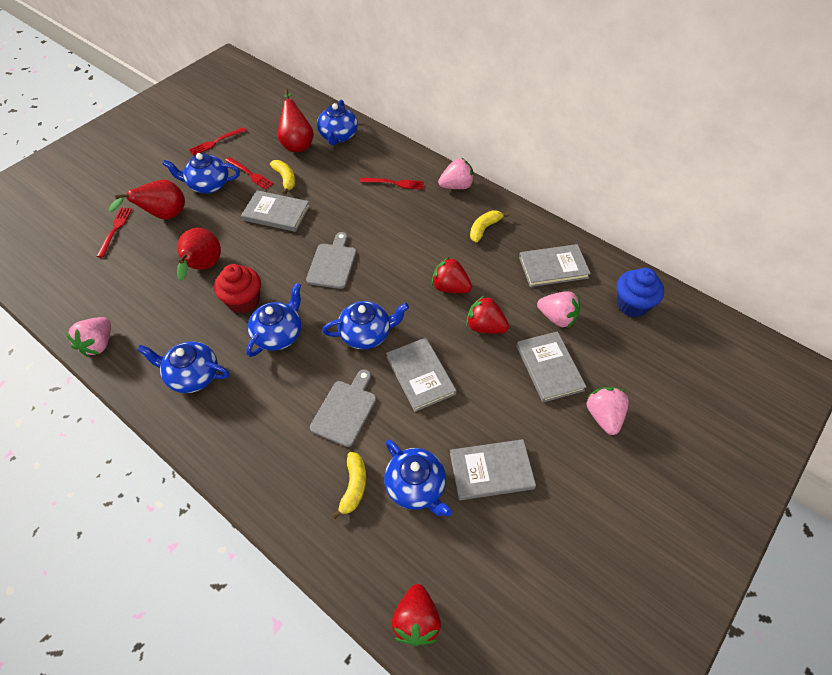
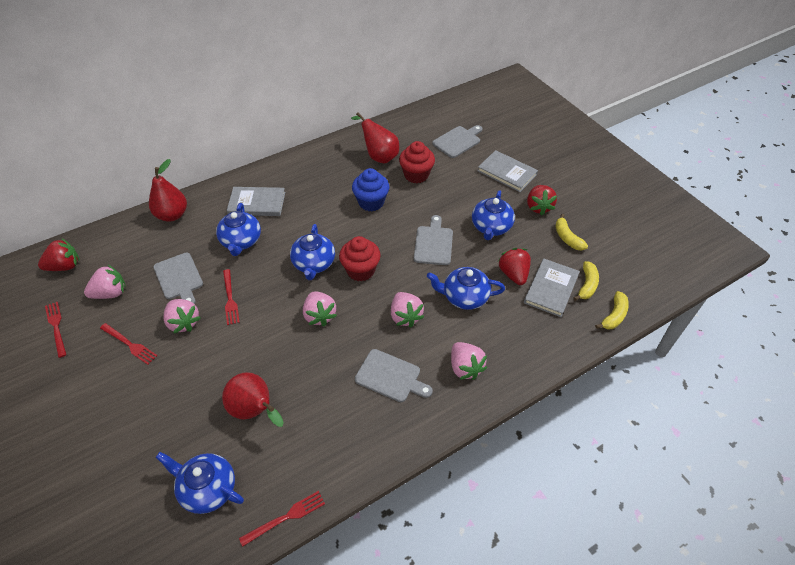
blue teapot: 6 -> 5
grey book: 5 -> 3
grey cutting board: 2 -> 4
pink strawberry: 4 -> 5
red cupcake: 1 -> 2

